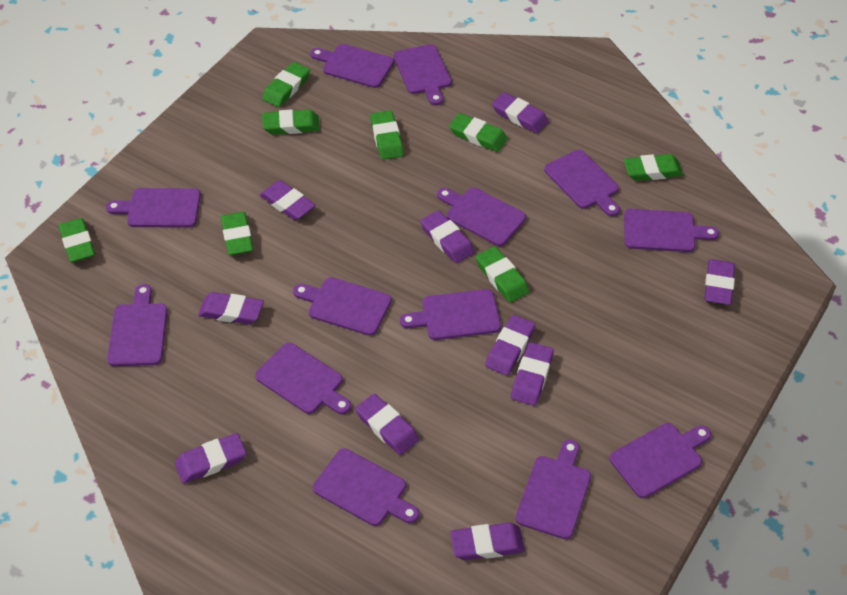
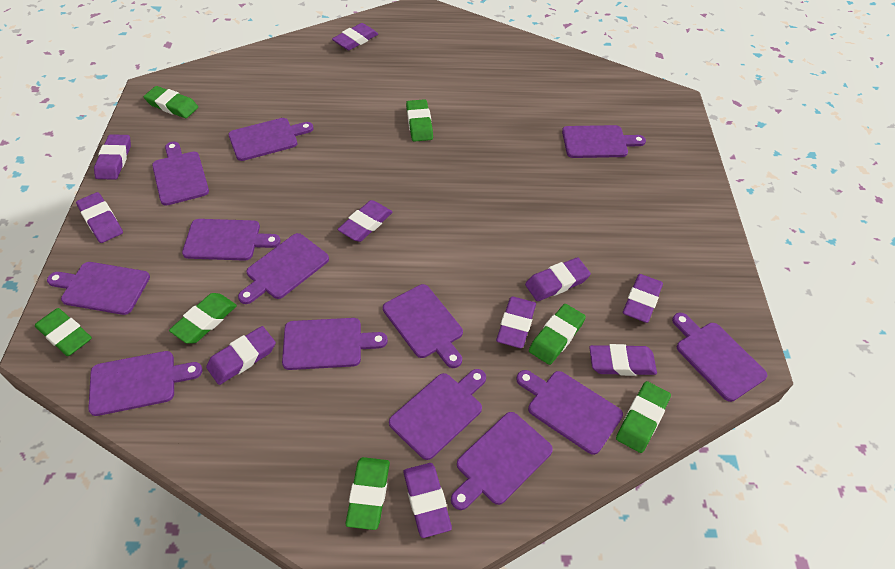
green eraser: 8 -> 7

